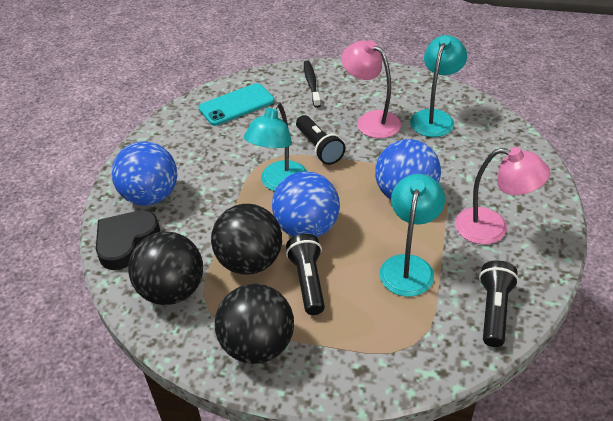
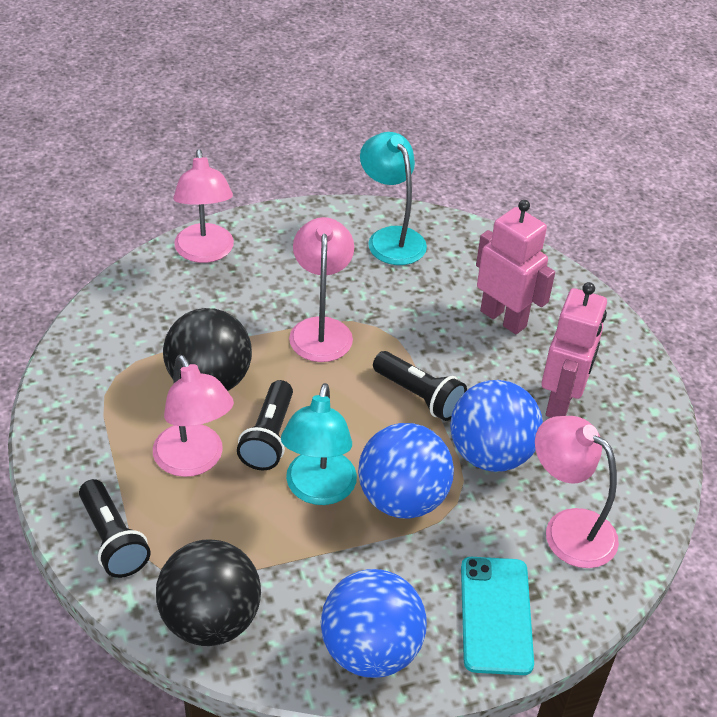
black ball: 3 -> 2
black heart: 1 -> 0
black toothbrush: 1 -> 0
pink lamp: 2 -> 4
pink robot: 0 -> 2
turquoise lamp: 3 -> 2

